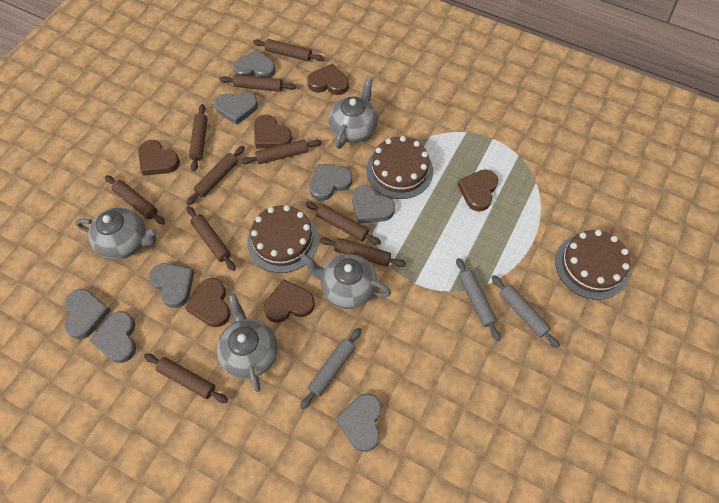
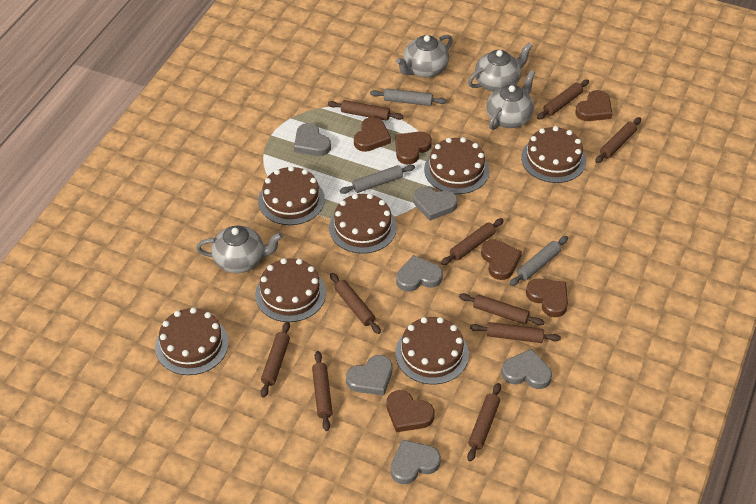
brown cake: 3 -> 7
grey heart: 8 -> 6

